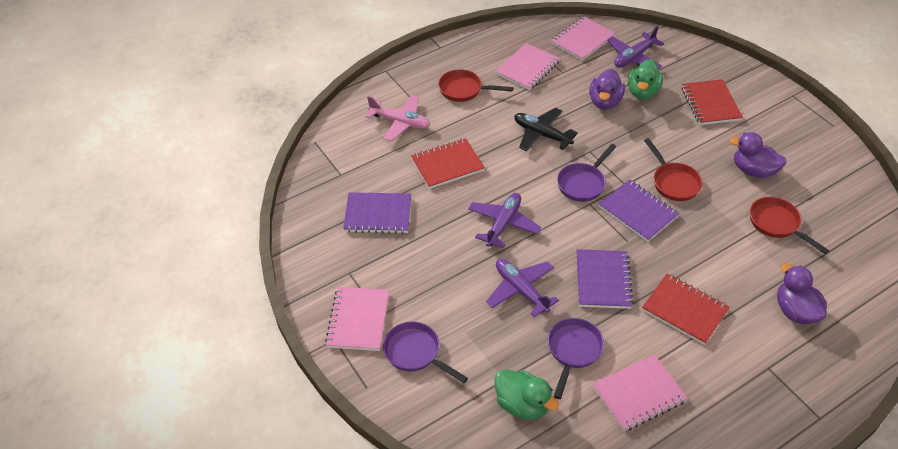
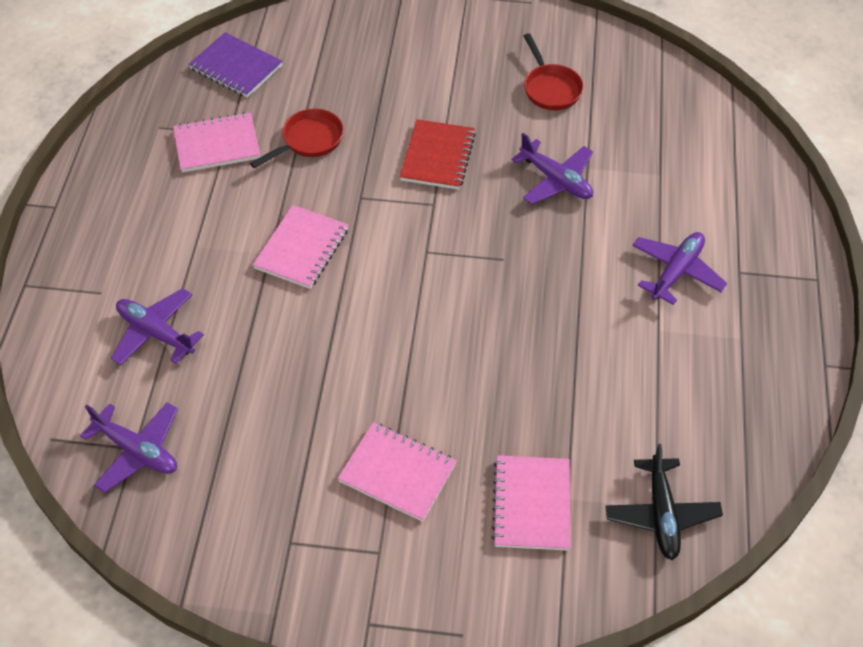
green duck: 2 -> 0
pink plane: 1 -> 0
purple duck: 3 -> 0
purple notebook: 3 -> 1
purple pan: 3 -> 0
purple plane: 3 -> 4
red notebook: 3 -> 1
red pan: 3 -> 2

